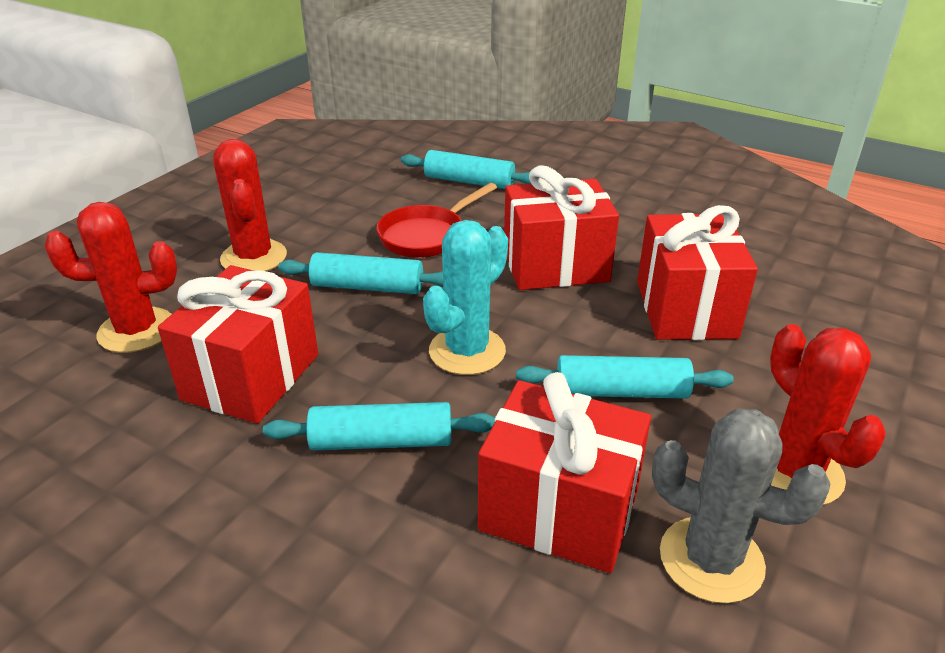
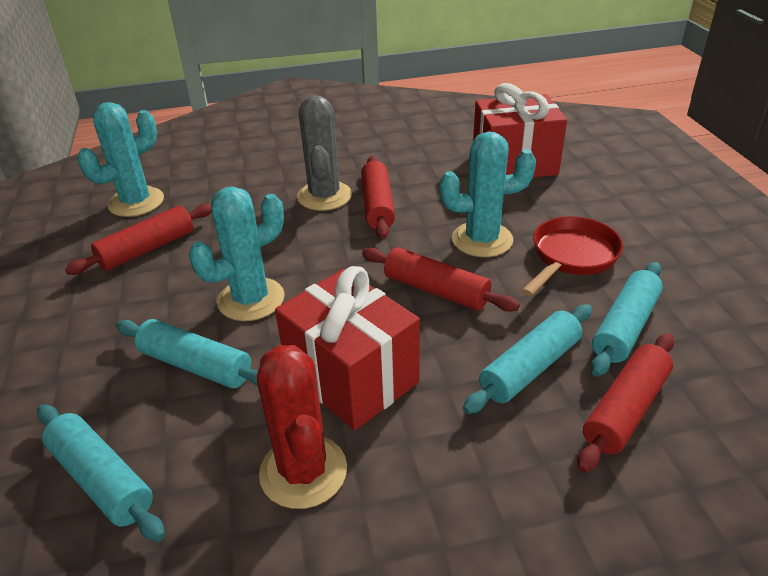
red cactus: 3 -> 1
red gift: 4 -> 2
red rolling pin: 0 -> 4
turquoise cactus: 1 -> 3

